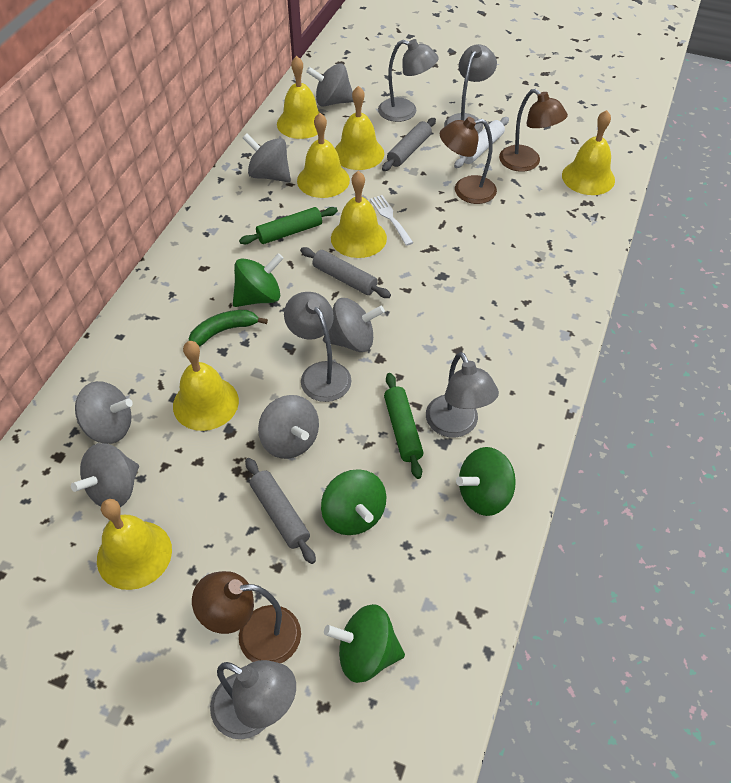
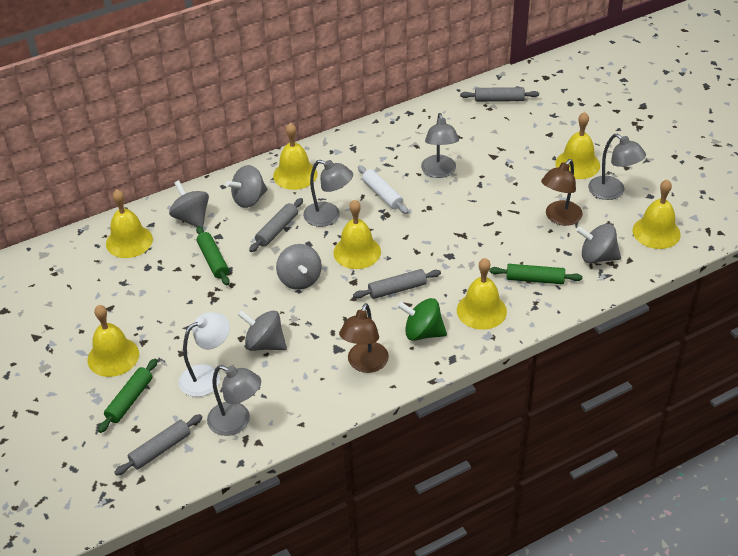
brown lamp: 3 -> 2
green banana: 1 -> 0
green rolling pin: 2 -> 3
green spinning top: 4 -> 1
grey lamp: 5 -> 4
grey rolling pin: 3 -> 4
grey spinning top: 6 -> 5
white fork: 1 -> 0
white lamp: 0 -> 1

